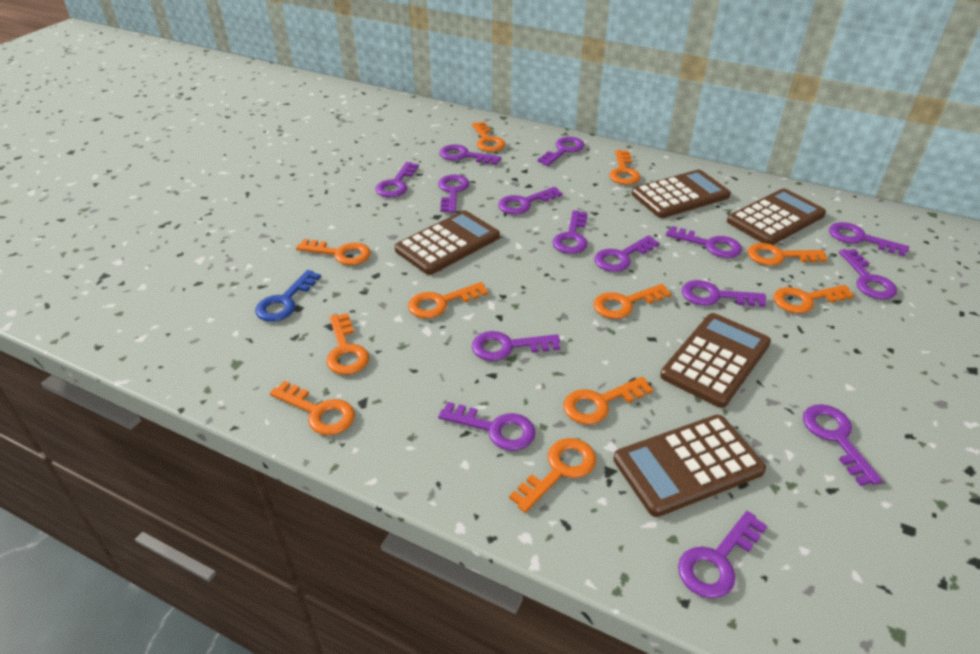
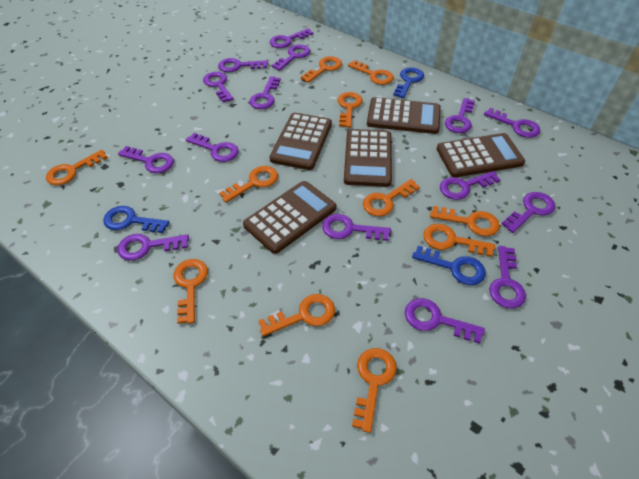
blue key: 1 -> 3

